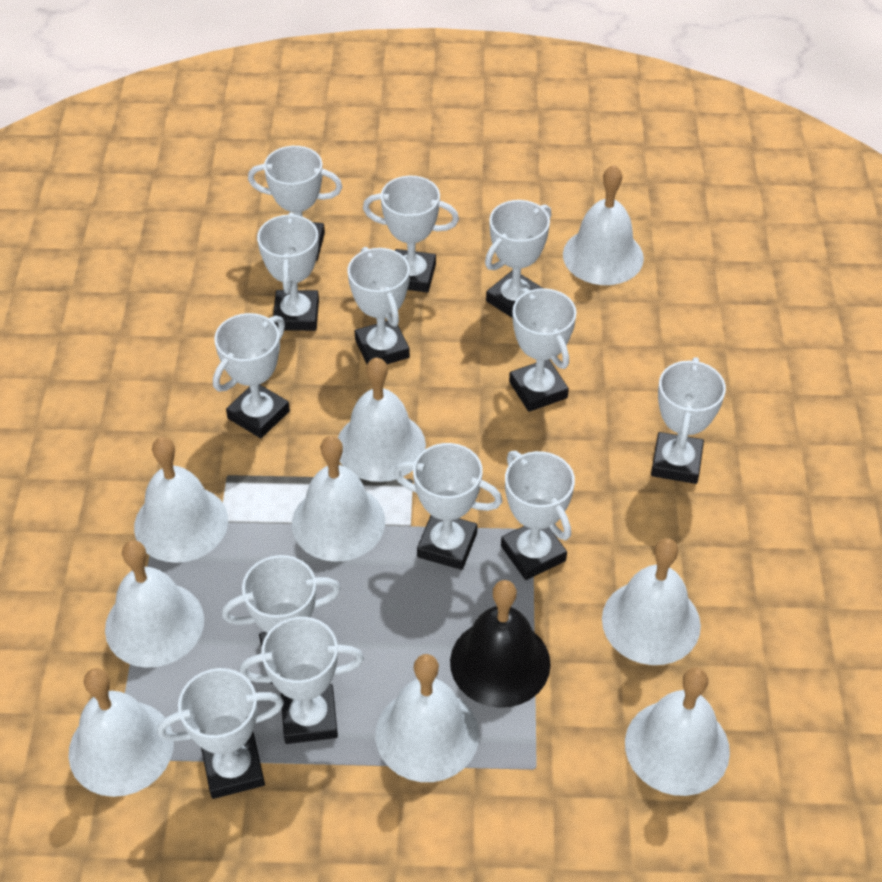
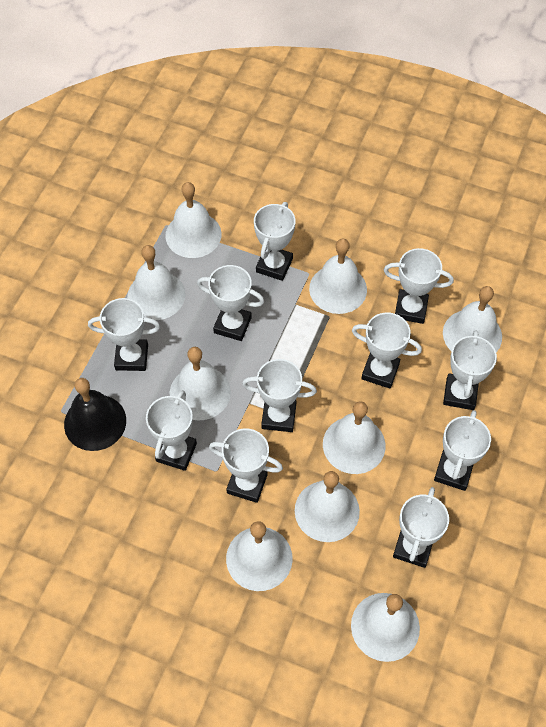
white trophy: 13 -> 11

